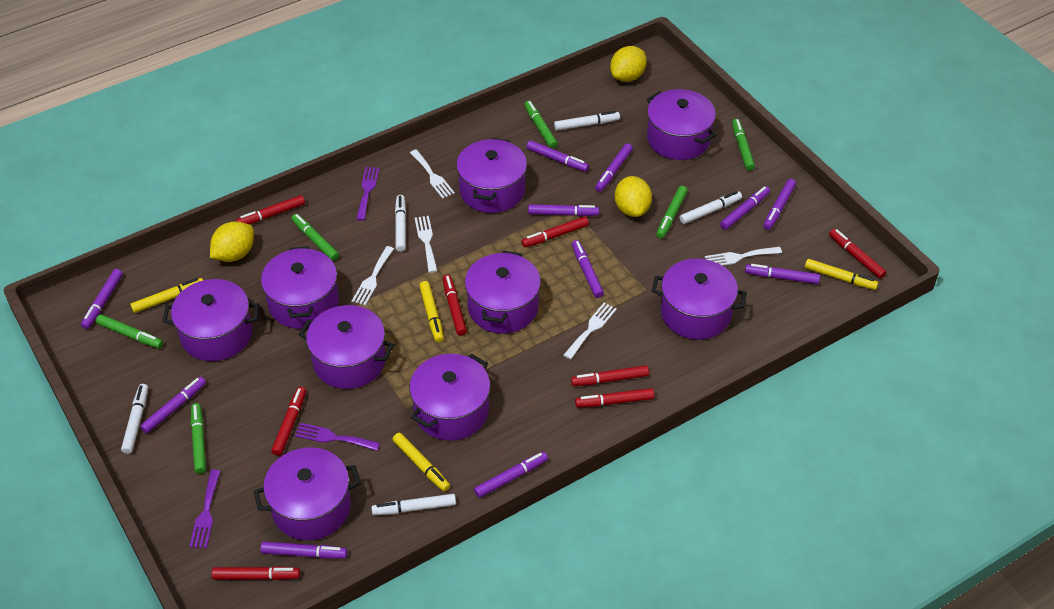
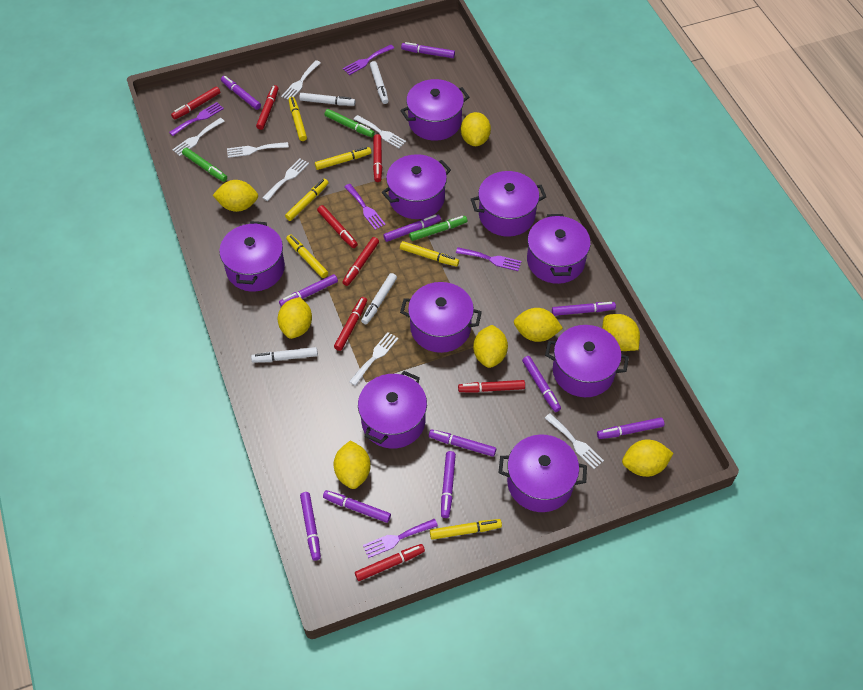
green marker: 6 -> 3
purple fork: 3 -> 5
white fork: 5 -> 7
white marker: 5 -> 4
yellow lemon: 3 -> 8
yellow marker: 4 -> 6

